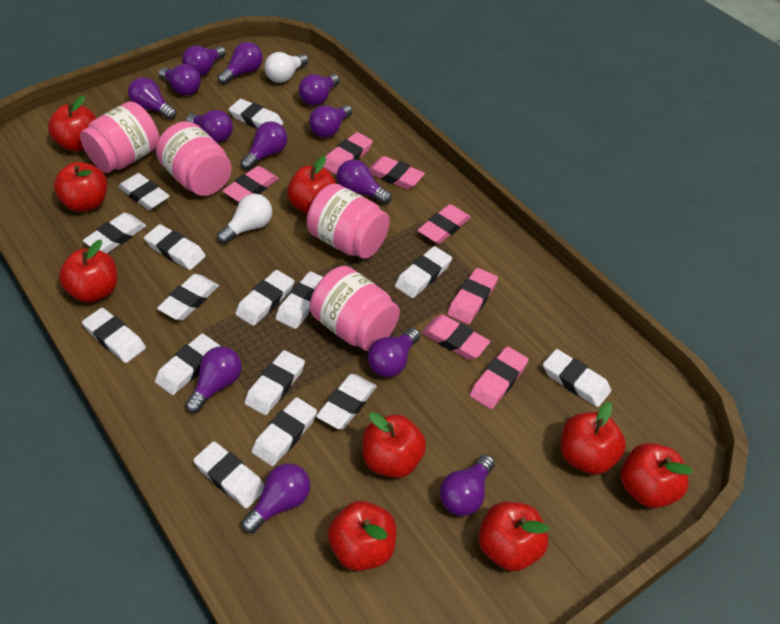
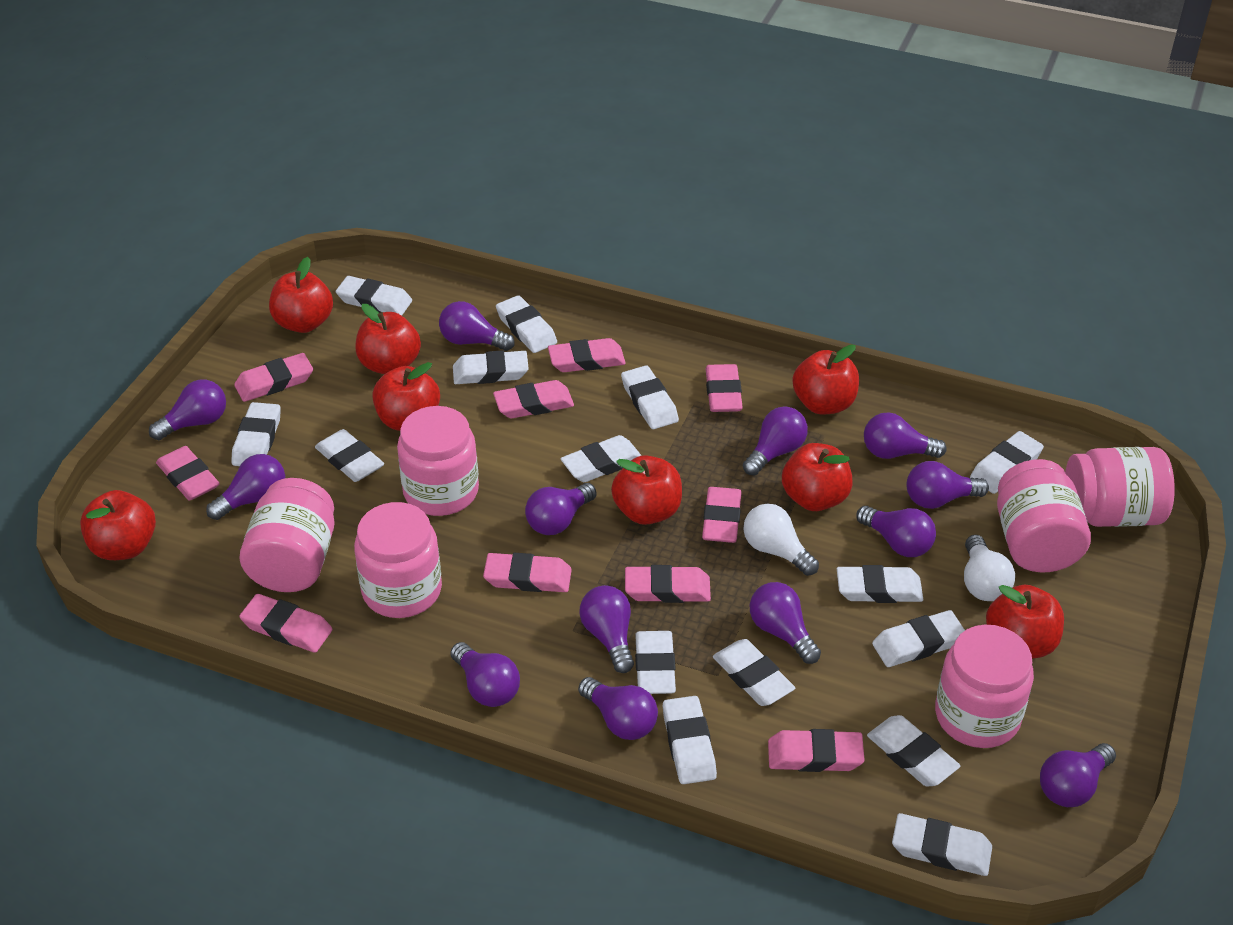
pink eraser: 7 -> 10
pink jar: 4 -> 6
red apple: 9 -> 8

